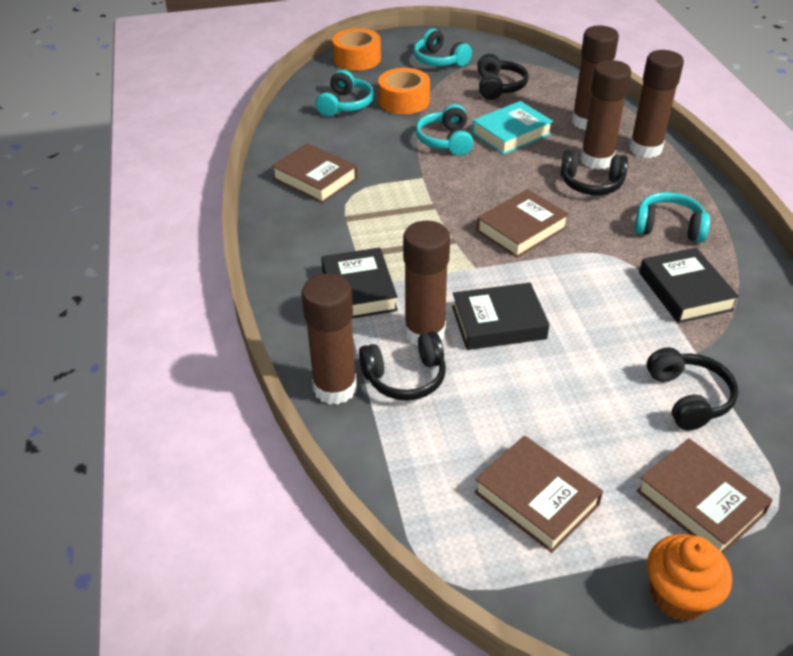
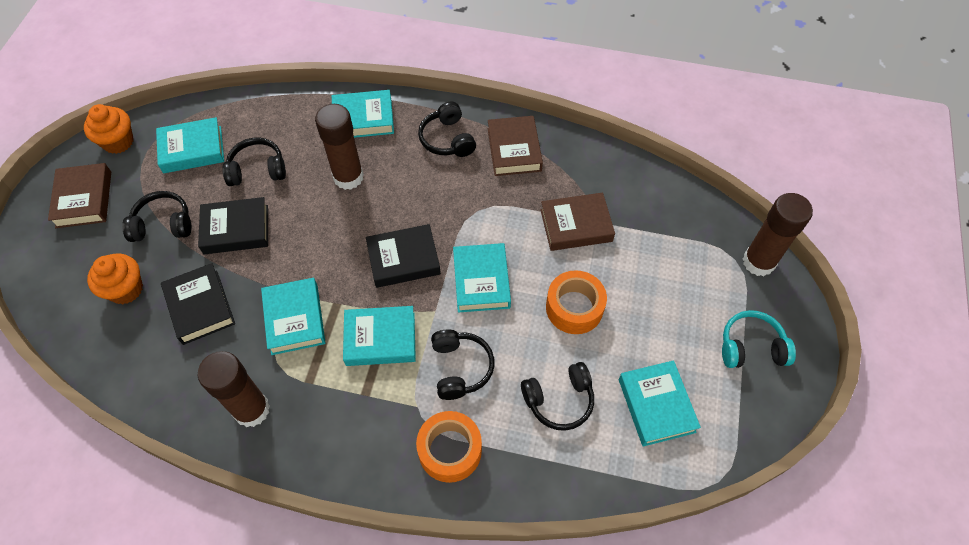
black headphones: 4 -> 5
brown book: 4 -> 3
brown glue stick: 5 -> 3
orange cupcake: 1 -> 2
turquoise book: 1 -> 6
turquoise headphones: 4 -> 1

